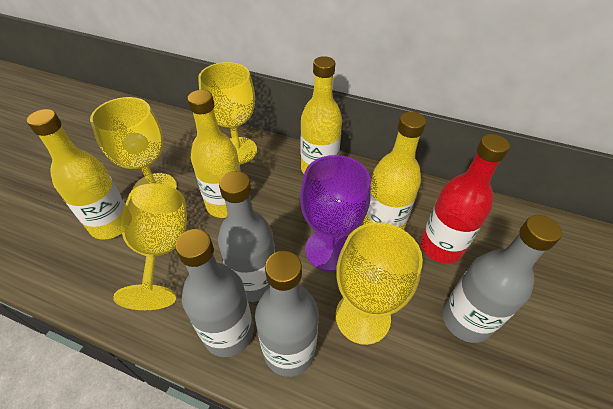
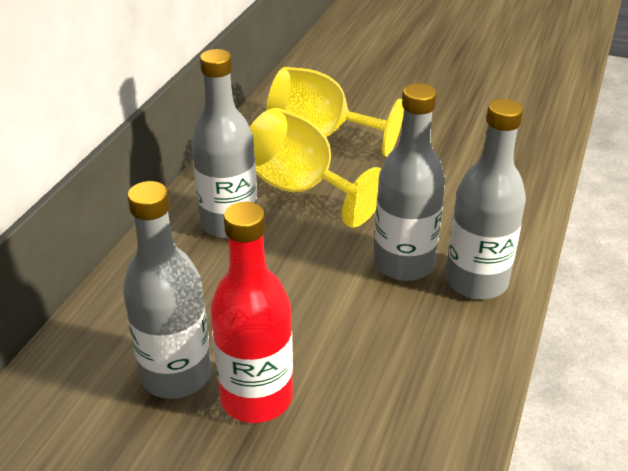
purple goblet: 1 -> 0
yellow bottle: 4 -> 0
yellow goblet: 4 -> 2

